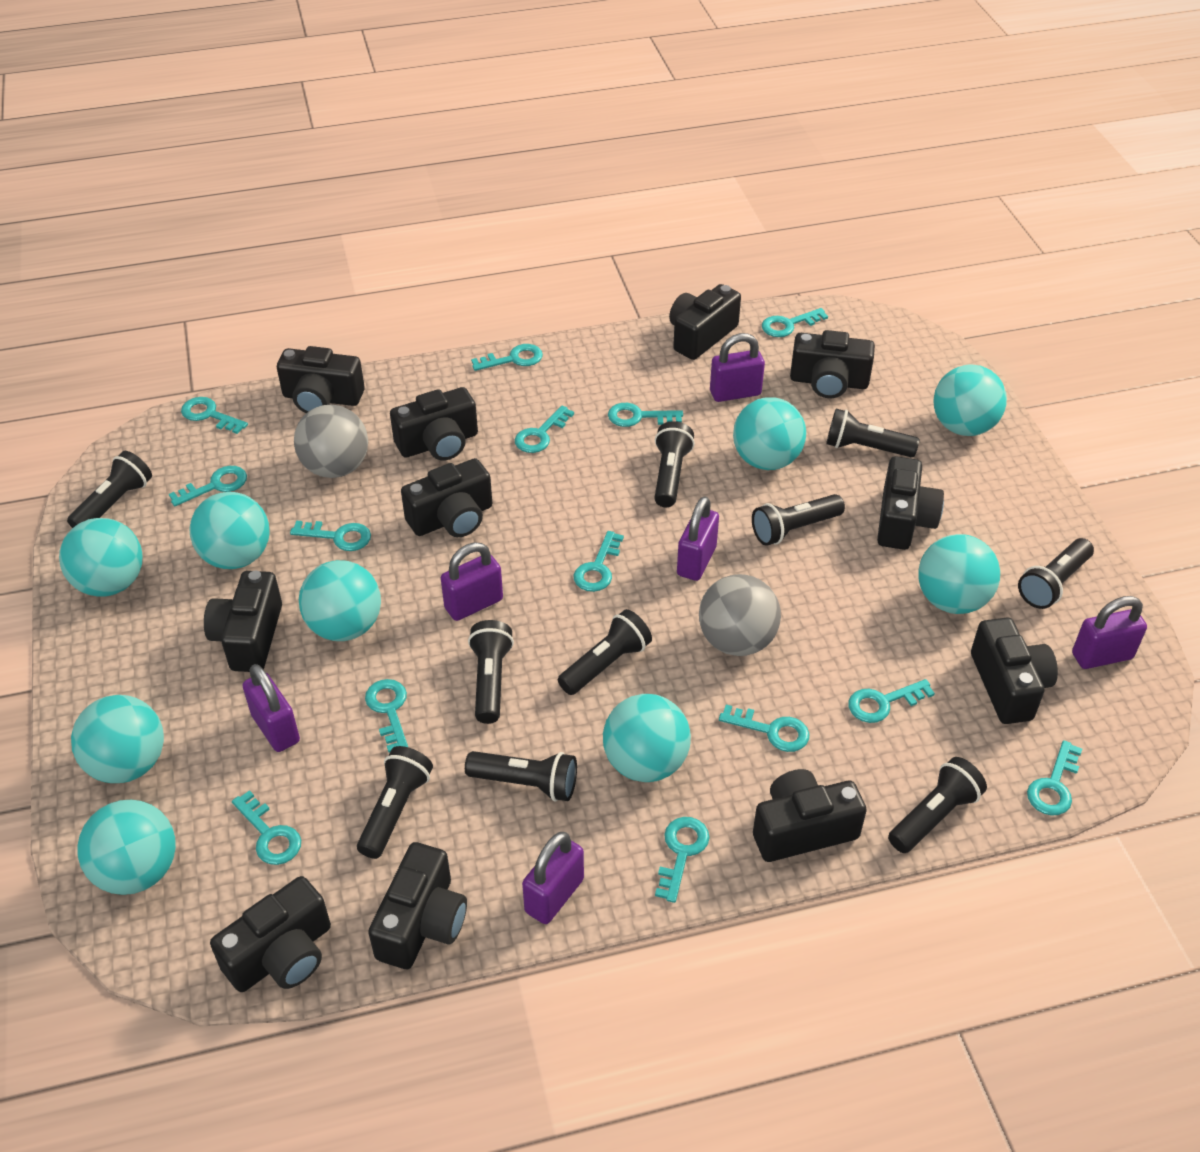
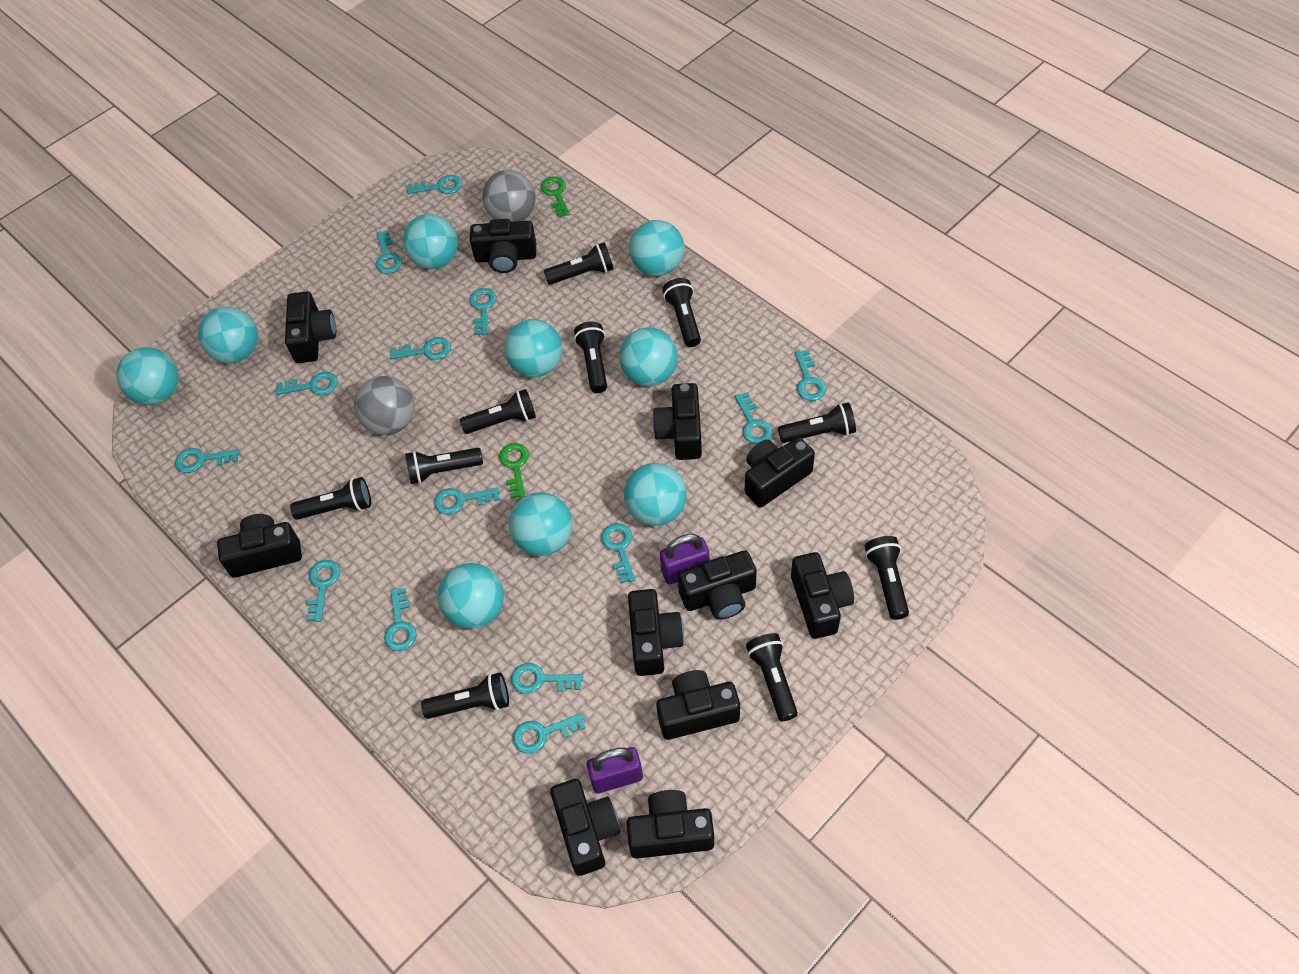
green key: 0 -> 2
purple padlock: 6 -> 2

